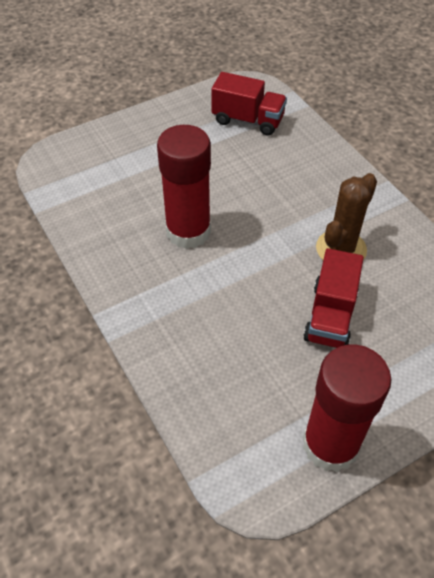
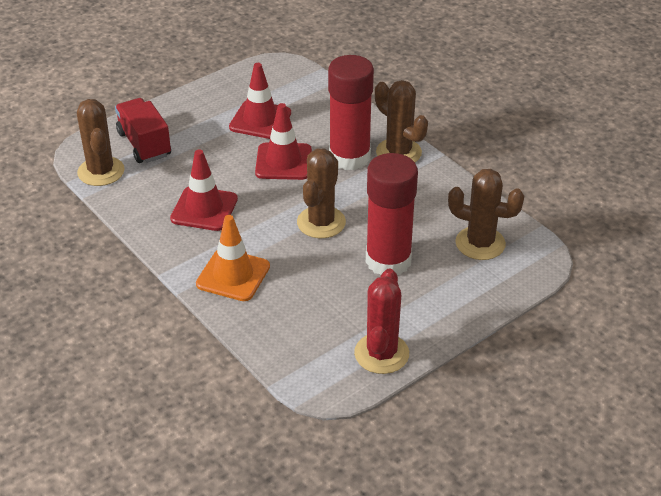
brown cactus: 1 -> 4
orange traffic cone: 0 -> 1
red cactus: 0 -> 1
red traffic cone: 0 -> 3
red truck: 2 -> 1

